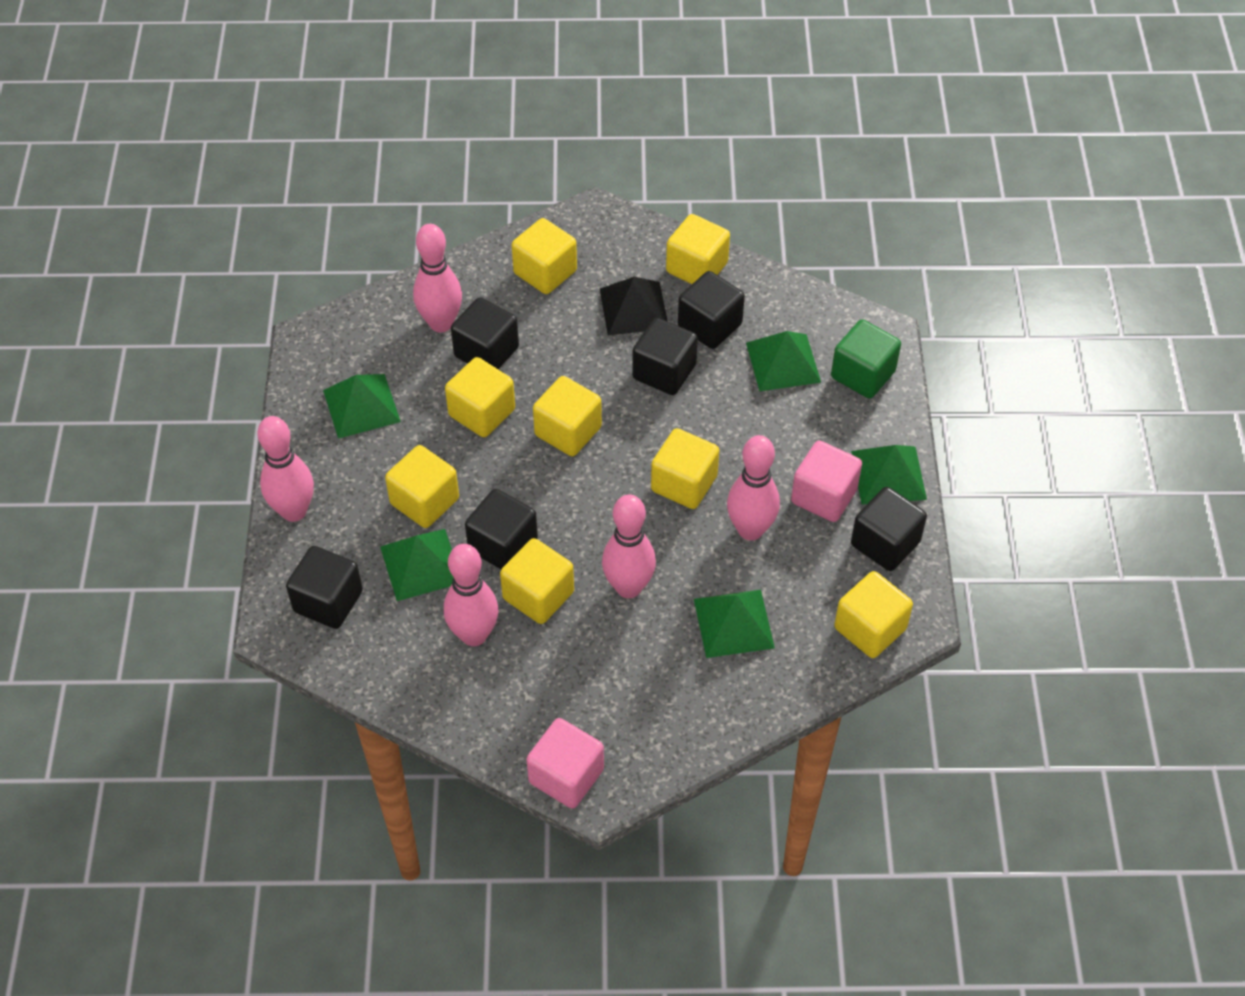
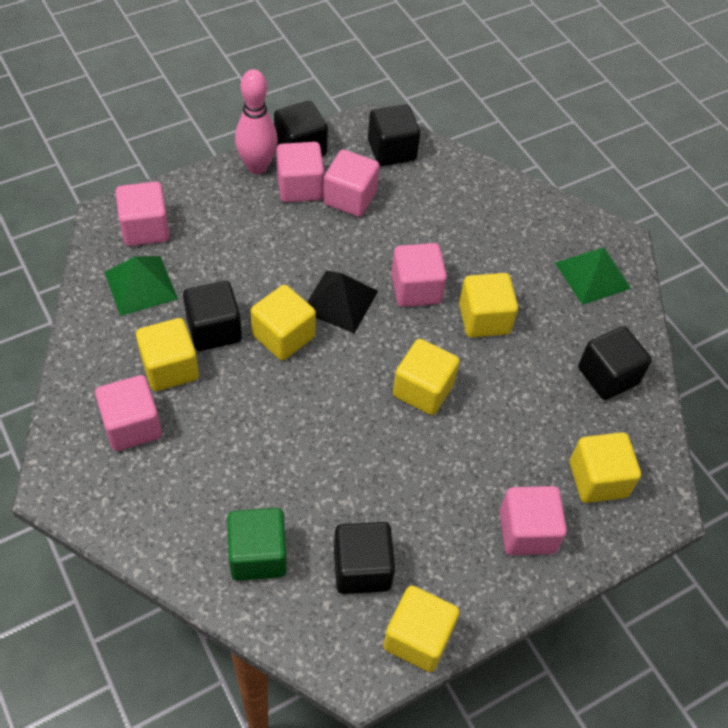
black cube: 6 -> 5
green pyramid: 5 -> 2
pink bowling pin: 5 -> 1
pink cube: 2 -> 6
yellow cube: 8 -> 6

